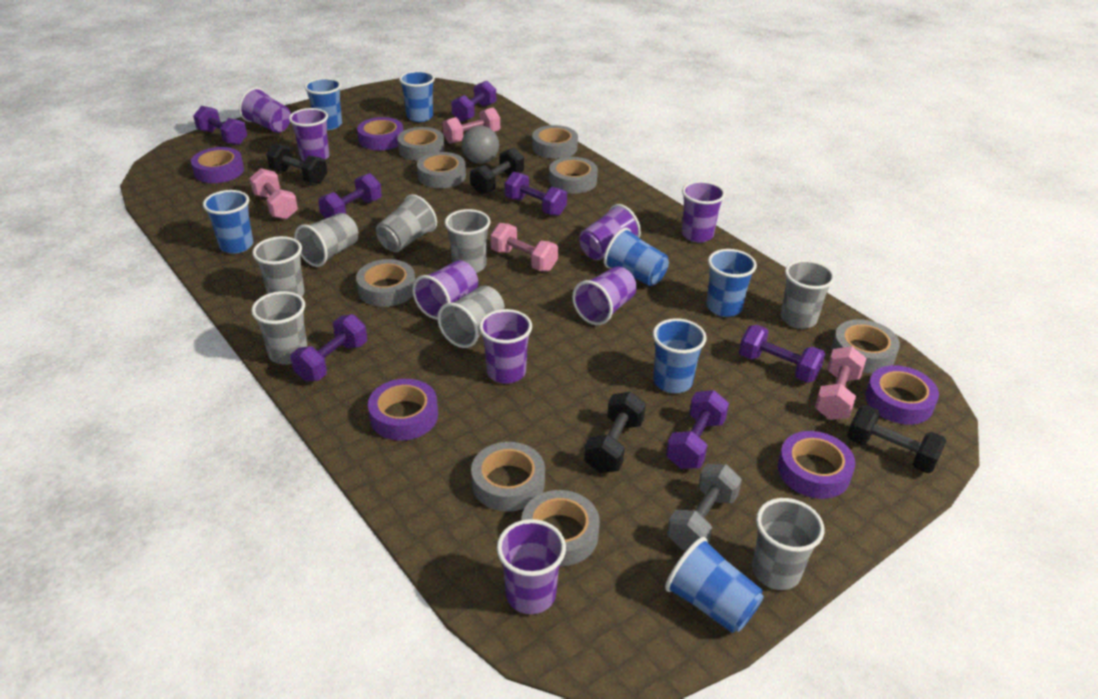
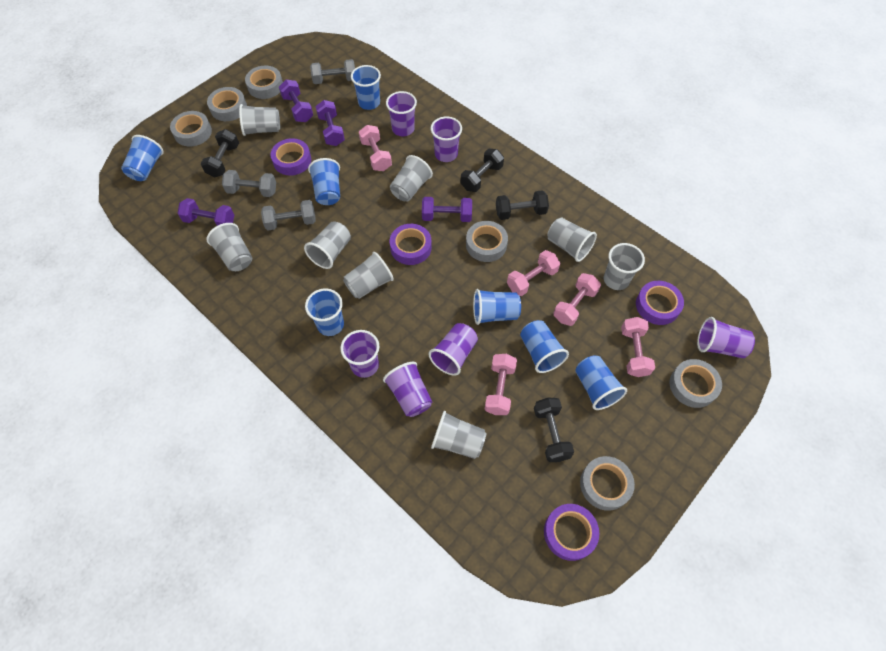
grey ball: 1 -> 0
grey dumbbell: 1 -> 3
grey tape: 8 -> 6
pink dumbbell: 4 -> 5
purple cup: 8 -> 6
purple dumbbell: 7 -> 4
purple tape: 5 -> 4

